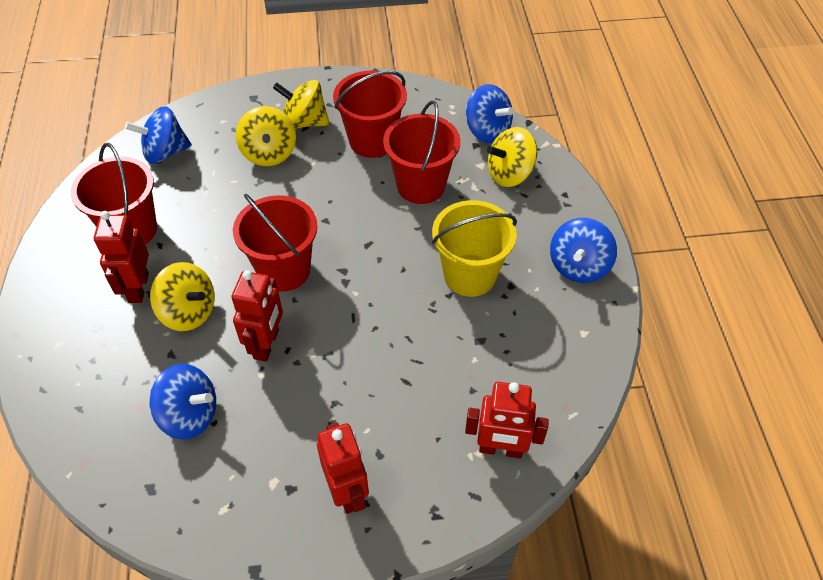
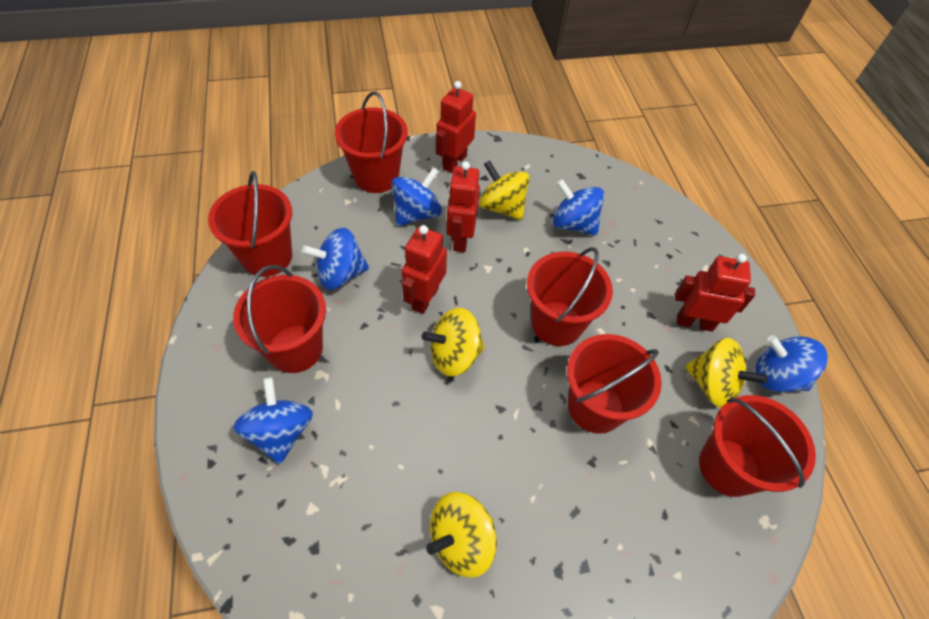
blue spinning top: 4 -> 5
red bucket: 4 -> 6
yellow bucket: 1 -> 0

